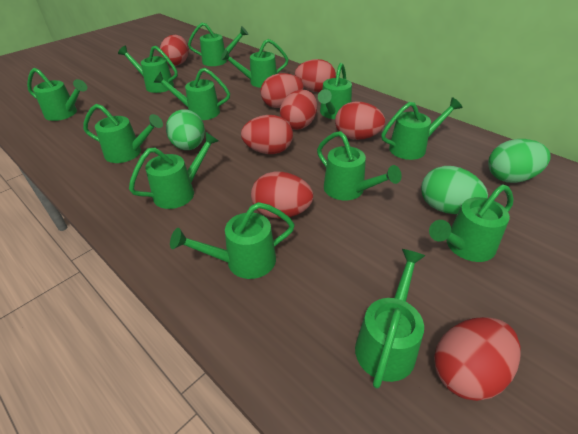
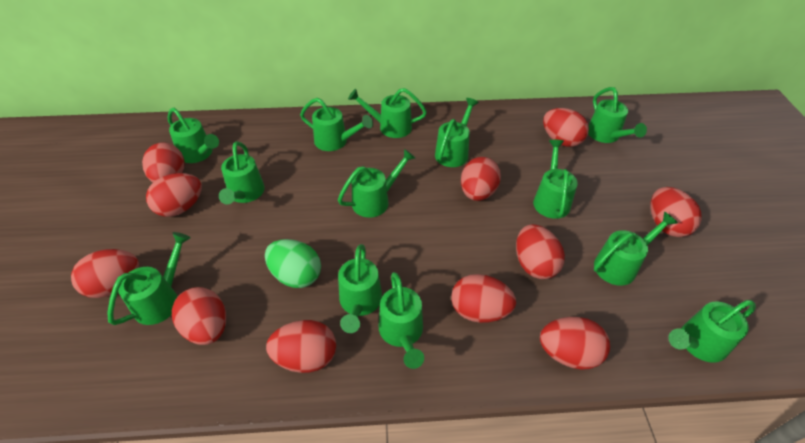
green egg: 3 -> 1
red egg: 8 -> 11

